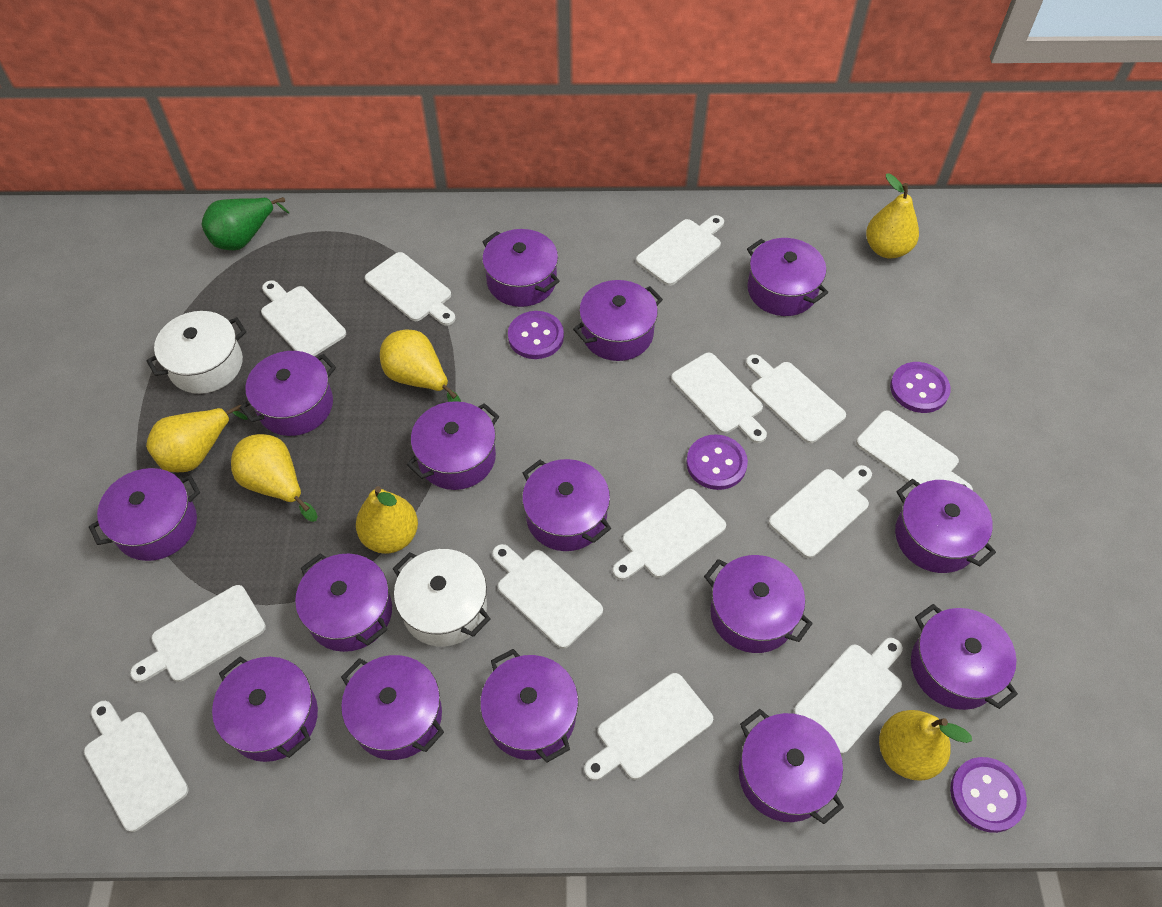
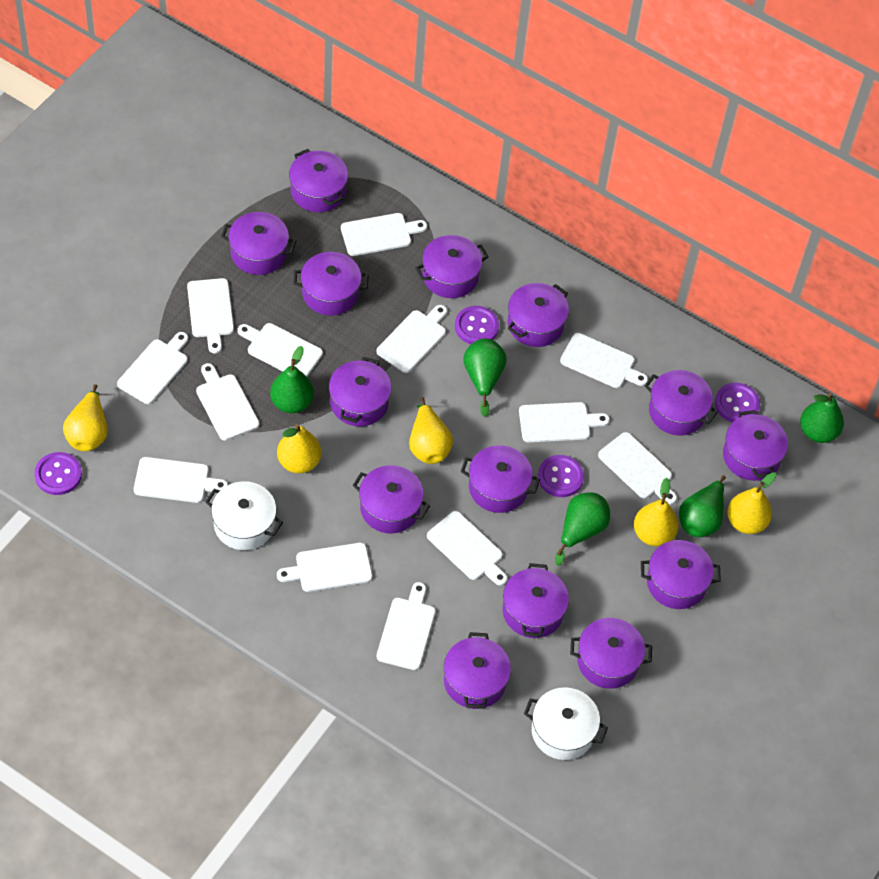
green pear: 1 -> 5
purple pot: 15 -> 14
yellow pear: 6 -> 5

